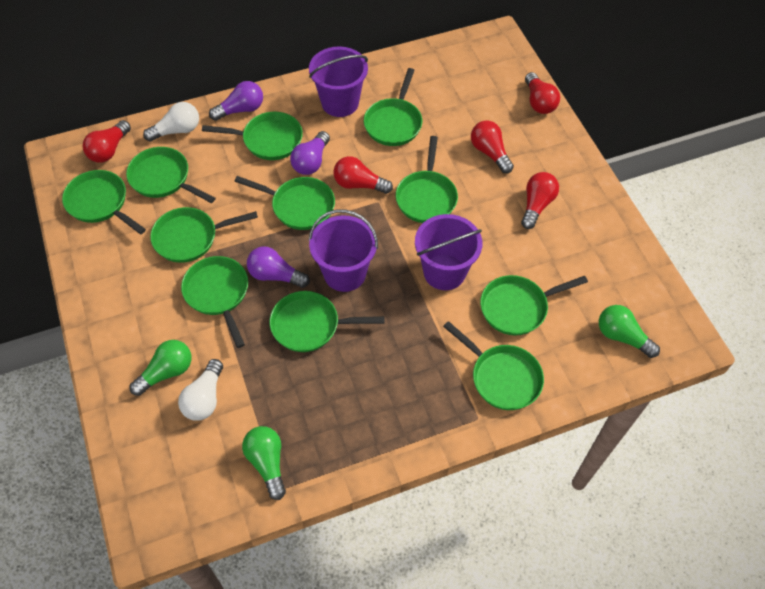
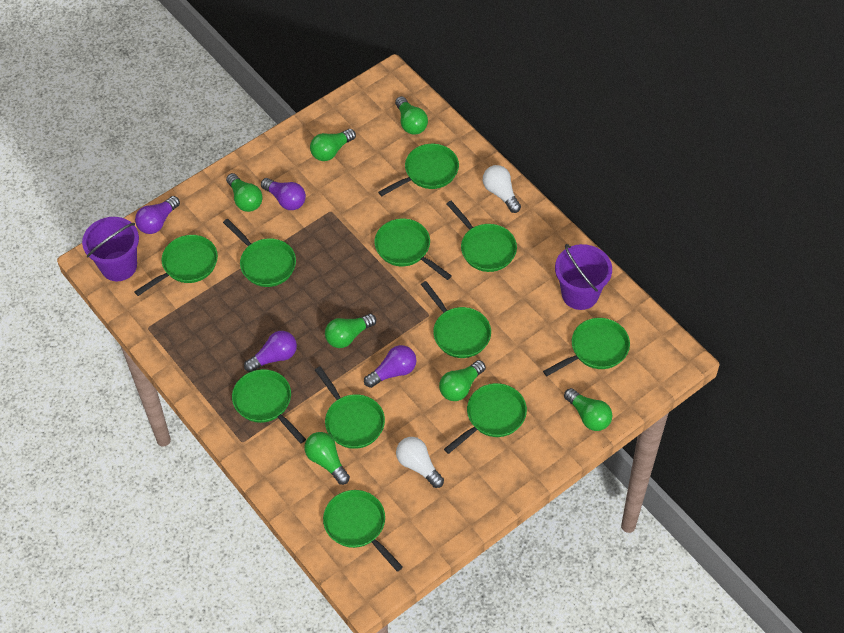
green light bulb: 3 -> 7
purple bucket: 3 -> 2
purple light bulb: 3 -> 4
red light bulb: 5 -> 0

